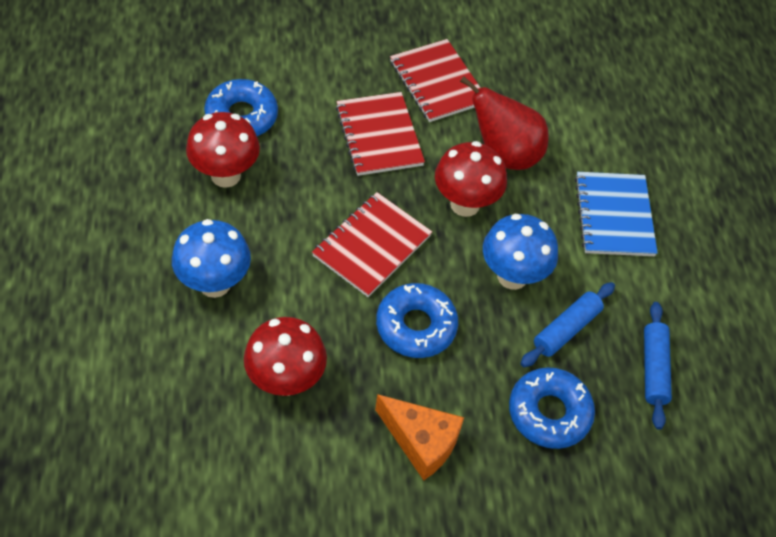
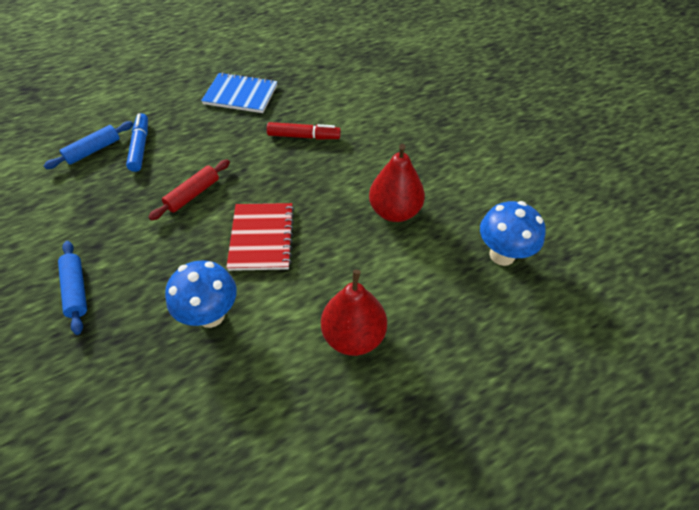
blue donut: 3 -> 0
blue marker: 0 -> 1
orange cheese: 1 -> 0
red marker: 0 -> 1
red mushroom: 3 -> 0
red notebook: 3 -> 1
red pear: 1 -> 2
red rolling pin: 0 -> 1

